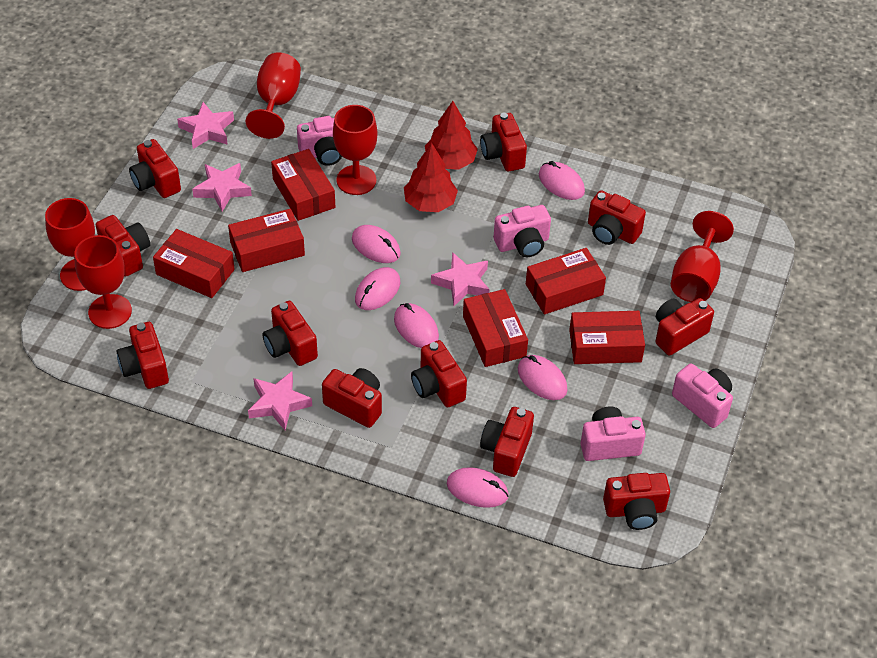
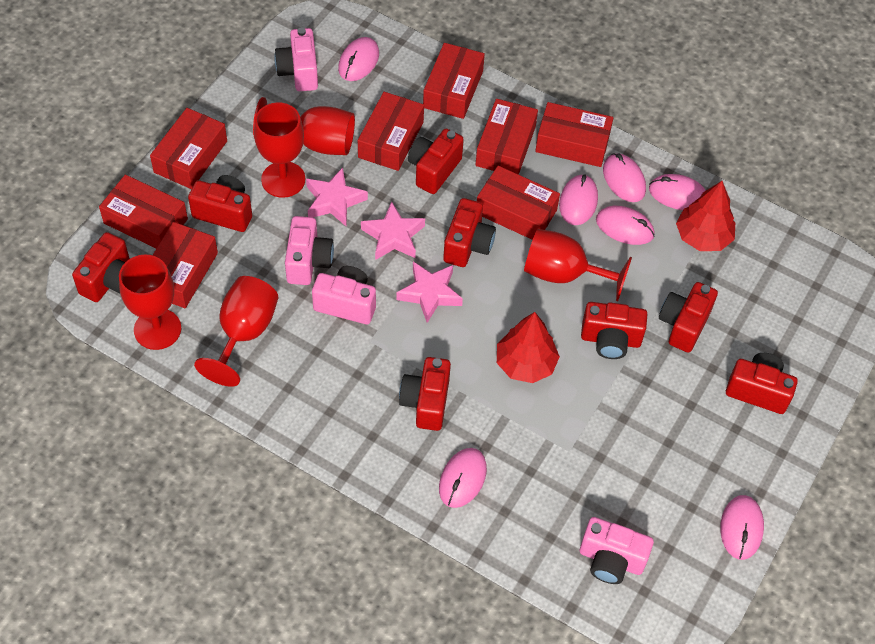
pink mouse: 6 -> 7
pink star: 4 -> 3
red box: 6 -> 8
red camera: 11 -> 8

